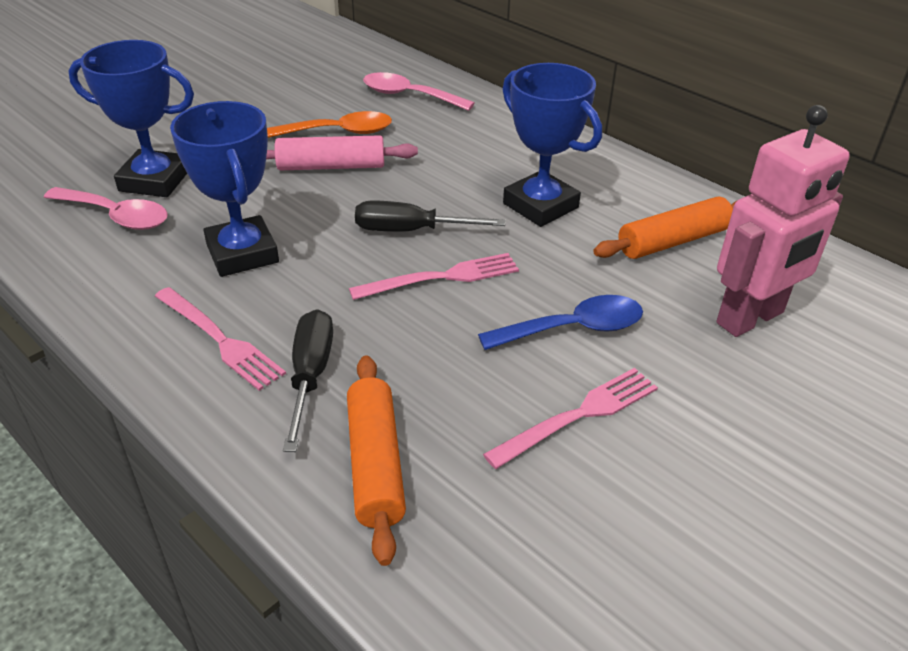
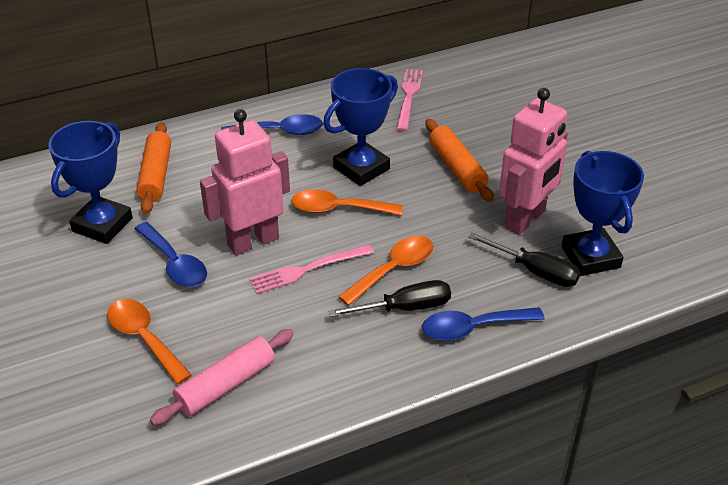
blue spoon: 1 -> 3
orange spoon: 1 -> 3
pink fork: 3 -> 2
pink robot: 1 -> 2
pink spoon: 2 -> 0

